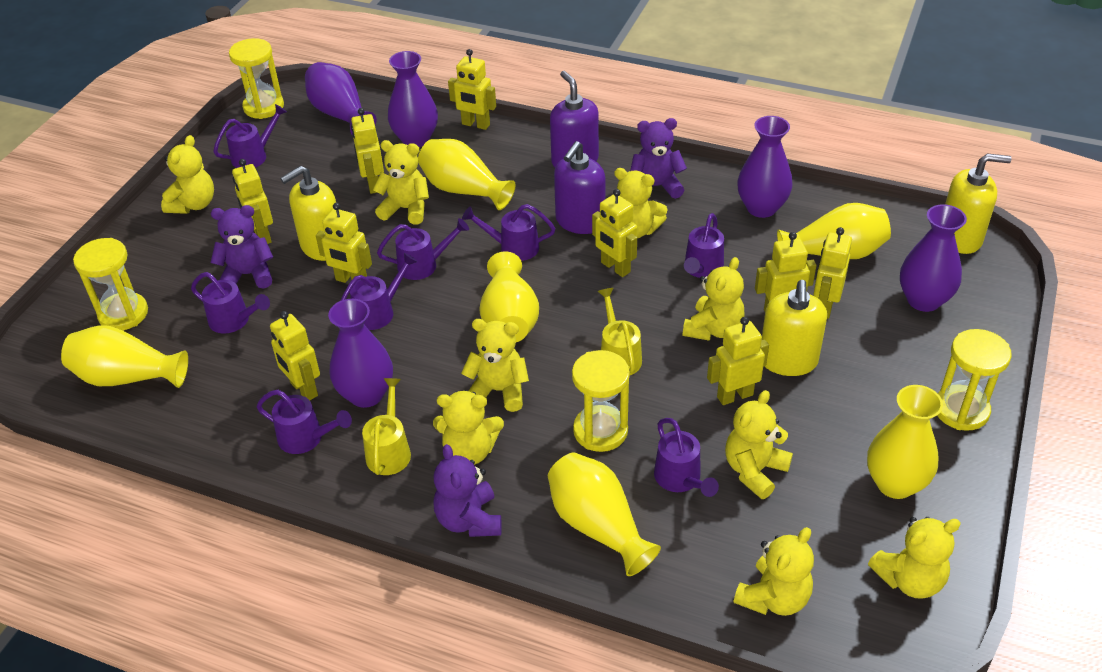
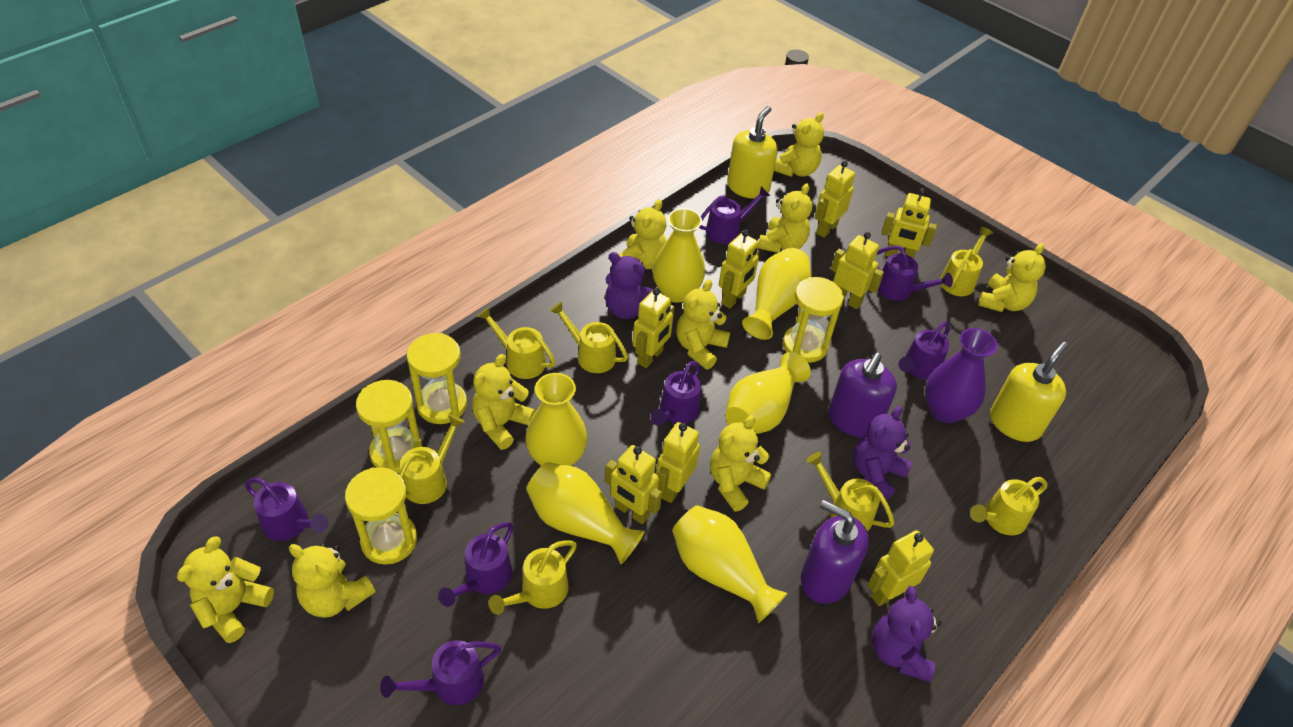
purple vase: 5 -> 1
purple watering can: 8 -> 7
yellow robot: 9 -> 8
yellow soap dispenser: 3 -> 2
yellow watering can: 2 -> 7

